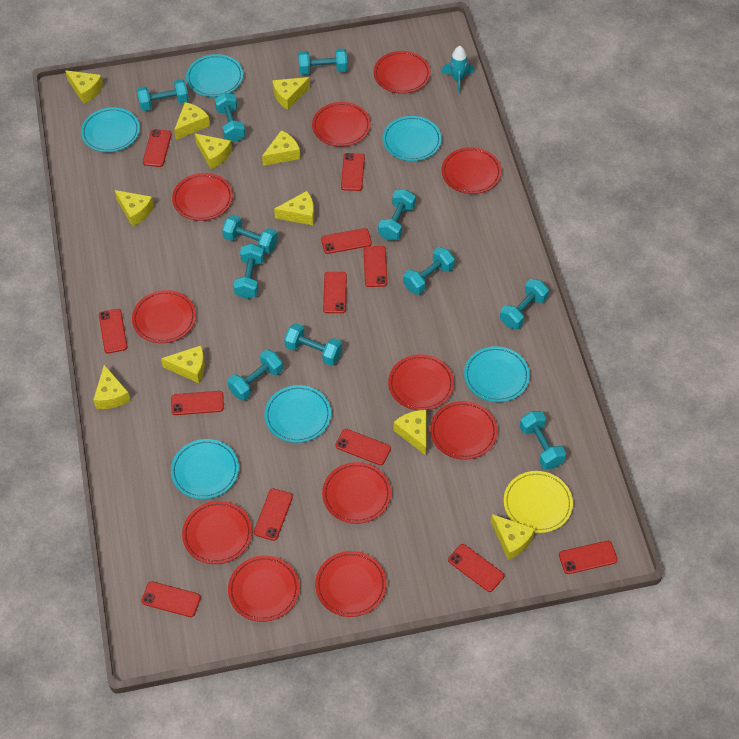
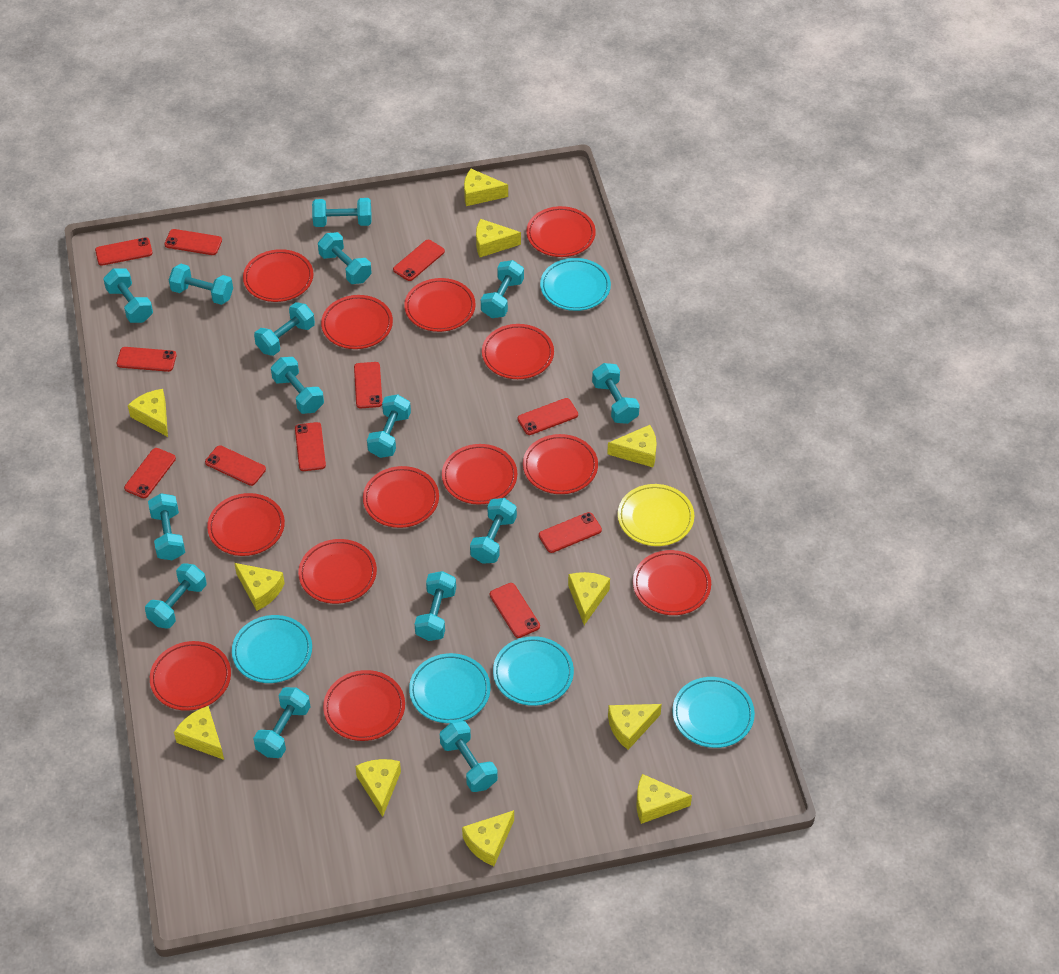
red phone: 12 -> 11
red plate: 11 -> 13
turquoise dumbbell: 11 -> 15
turquoise plate: 6 -> 5
turquoise rocket: 1 -> 0

